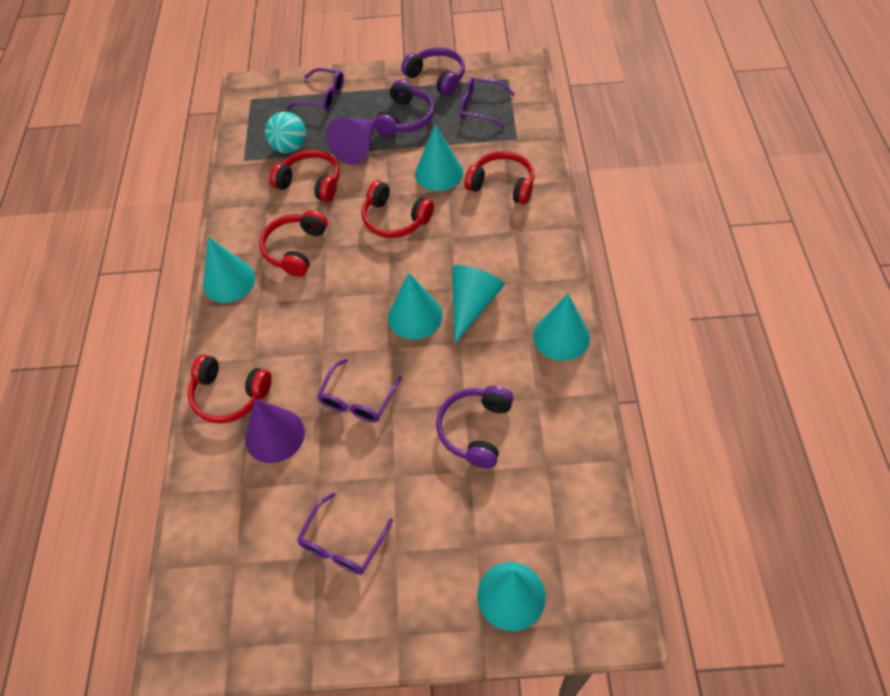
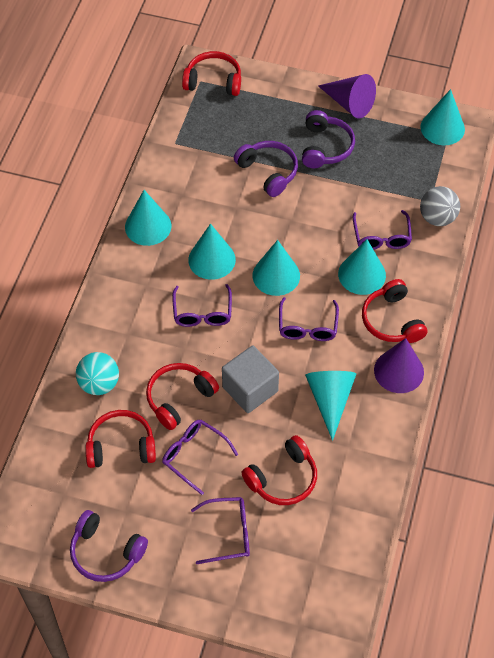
grey ball: 0 -> 1
grey cube: 0 -> 1
purple glasses: 4 -> 5

